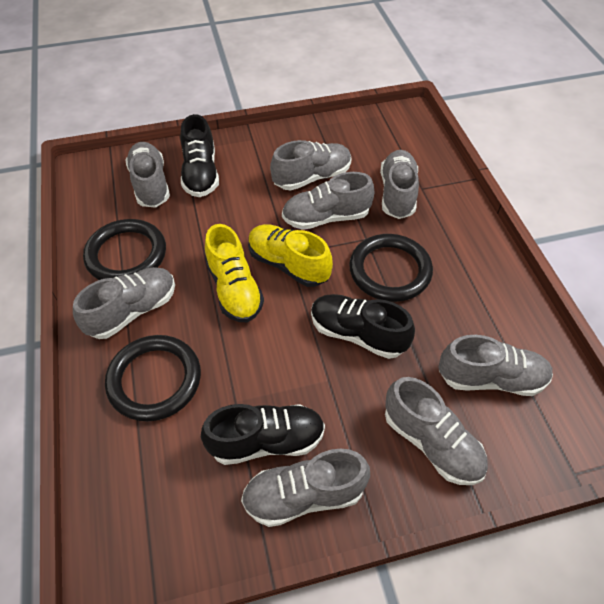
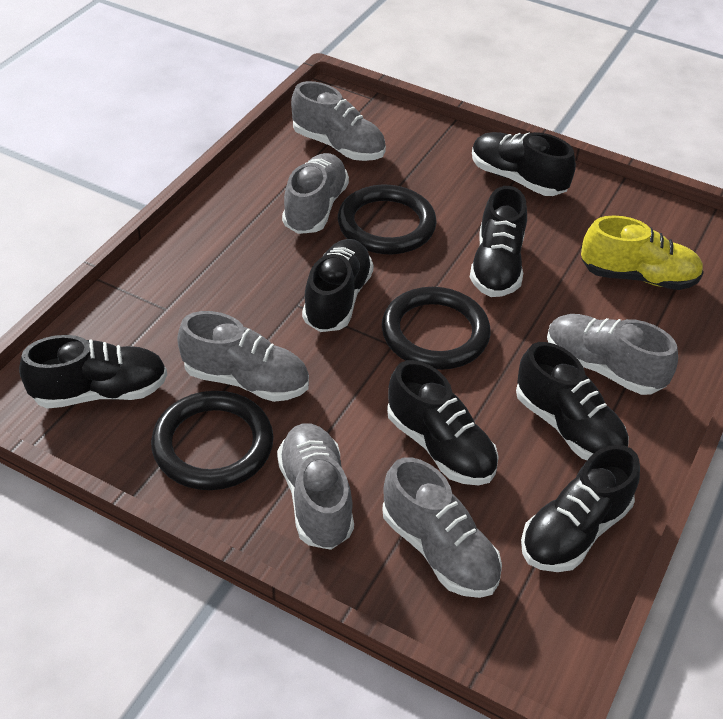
black shoe: 3 -> 7
grey shoe: 8 -> 6
yellow shoe: 2 -> 1

